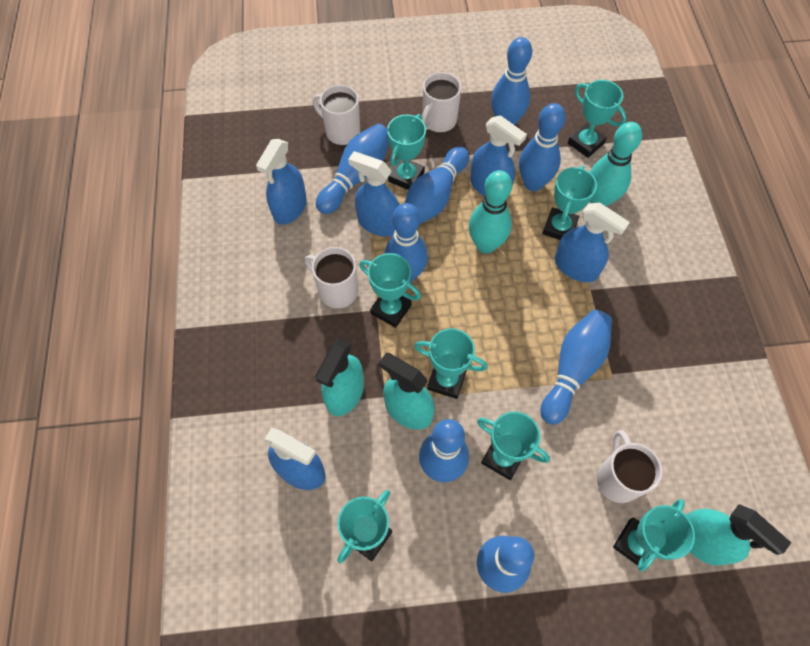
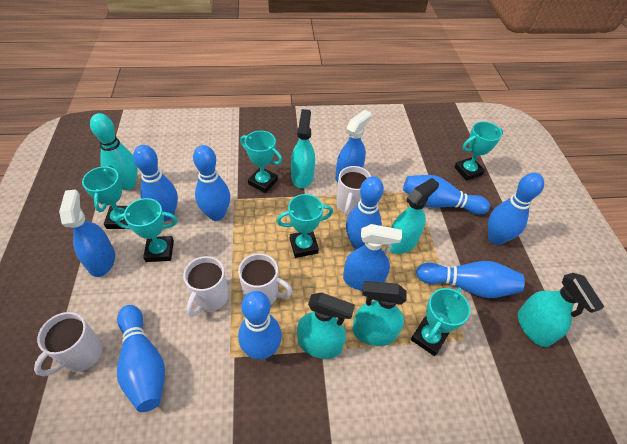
blue spray bottle: 5 -> 3
turquoise bowling pin: 2 -> 1
turquoise spray bottle: 3 -> 5
turquoise trophy: 8 -> 6

